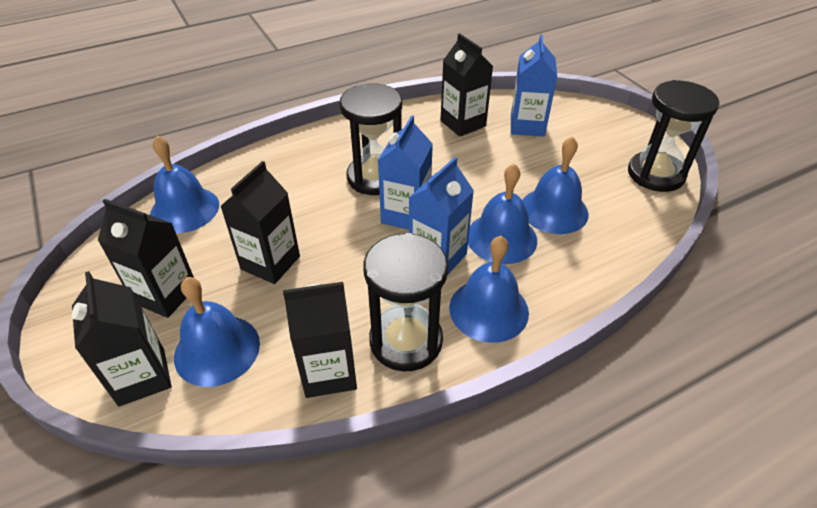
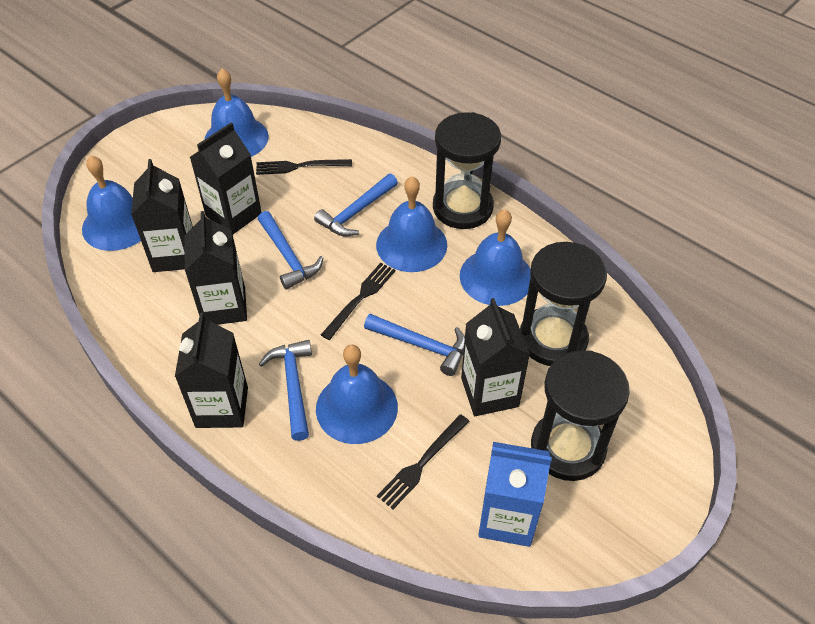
black fork: 0 -> 3
blue carton: 3 -> 1
blue hammer: 0 -> 4

